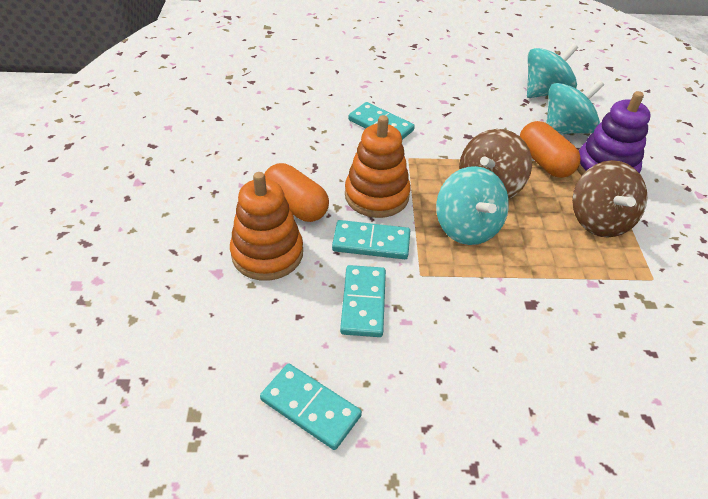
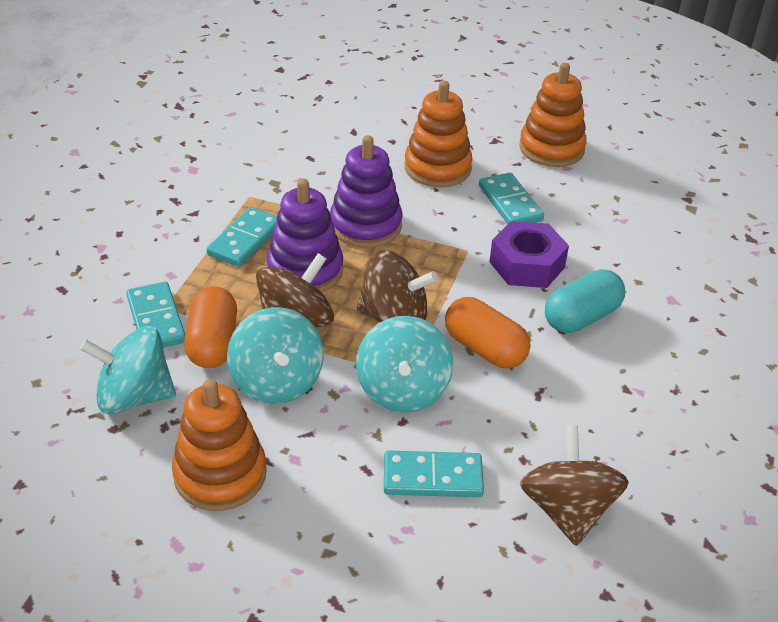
brown spinning top: 2 -> 3
orange stacking toy: 2 -> 3
purple nut: 0 -> 1
purple stacking toy: 1 -> 2
turquoise capsule: 0 -> 1

